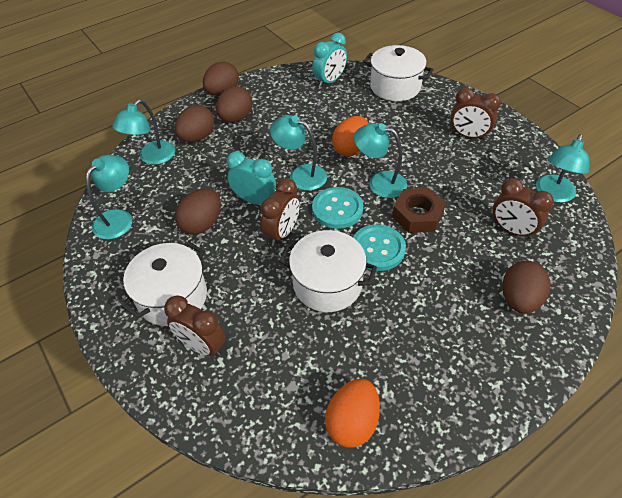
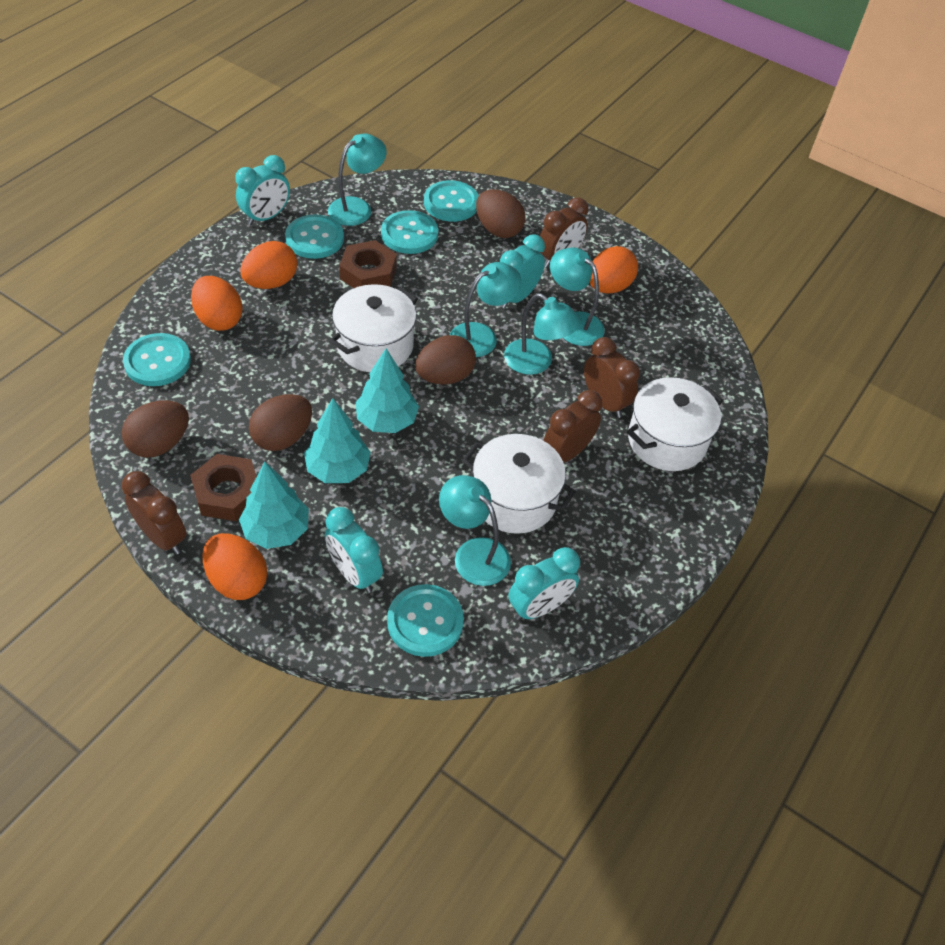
brown egg: 5 -> 4
brown nut: 1 -> 2
orange egg: 2 -> 4
turquoise button: 2 -> 5
turquoise clock: 2 -> 4
turquoise tree: 0 -> 3

